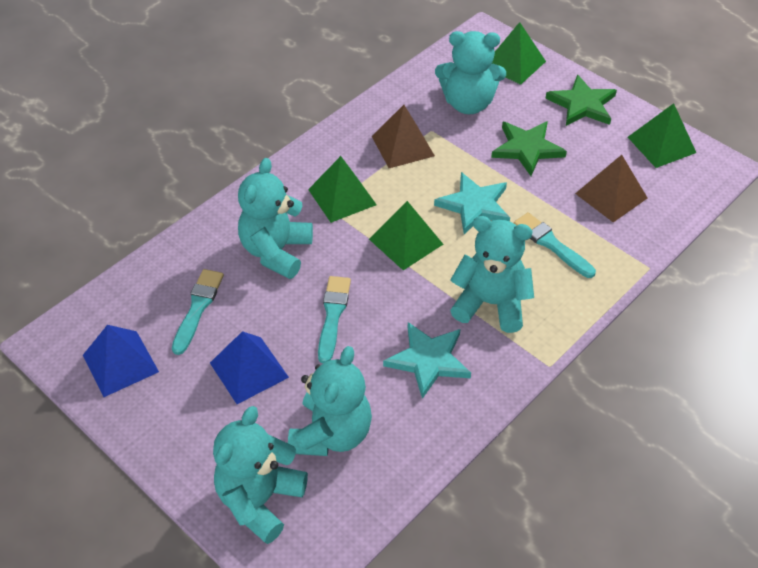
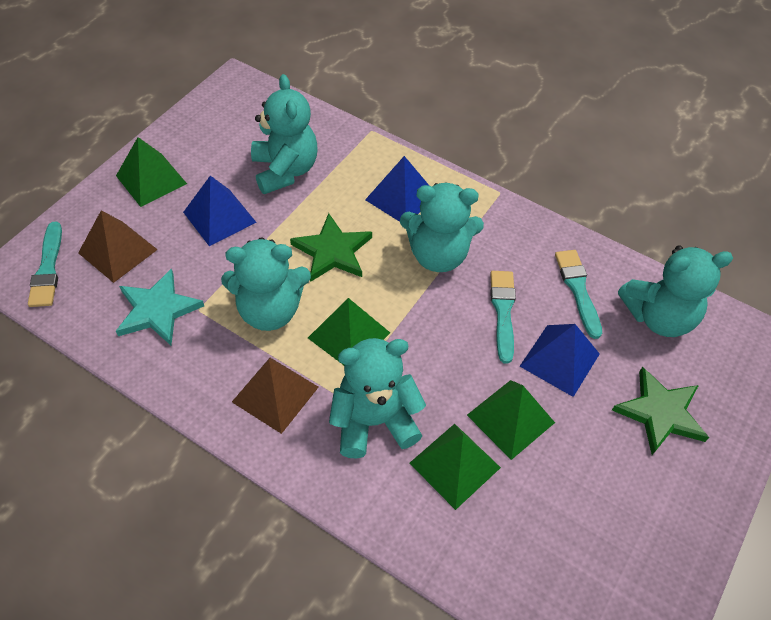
blue pyramid: 2 -> 3
turquoise star: 2 -> 1

